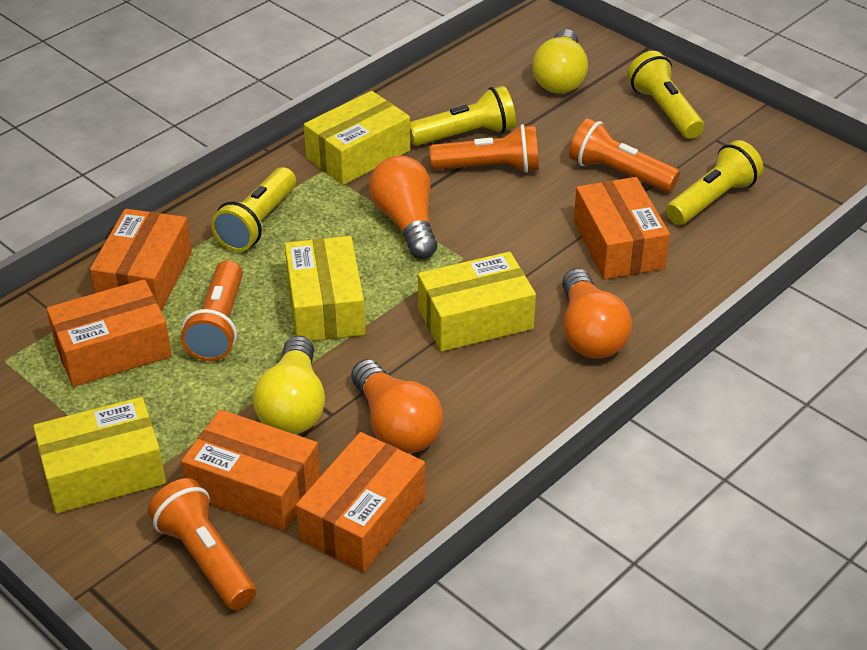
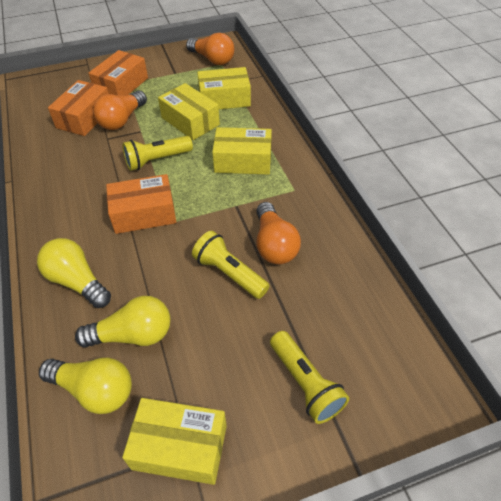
orange box: 5 -> 3
orange flashlight: 4 -> 0
yellow flashlight: 4 -> 3
yellow light bulb: 2 -> 3

